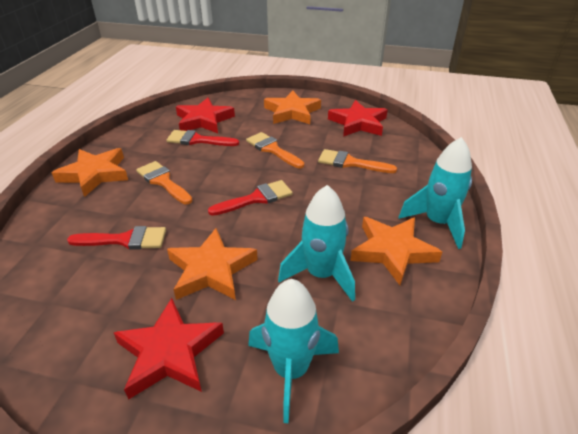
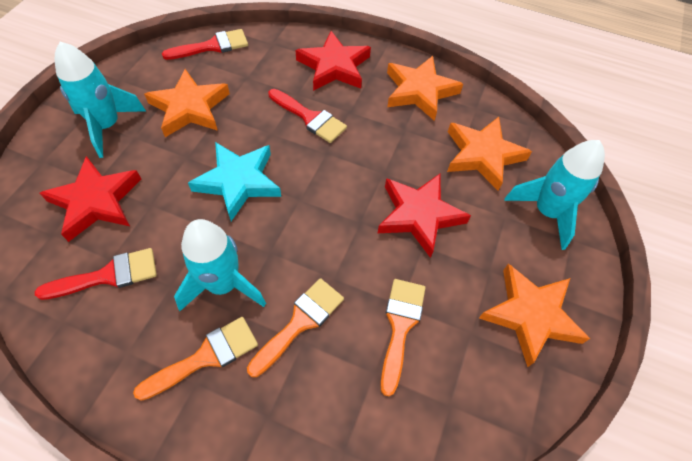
turquoise star: 0 -> 1

